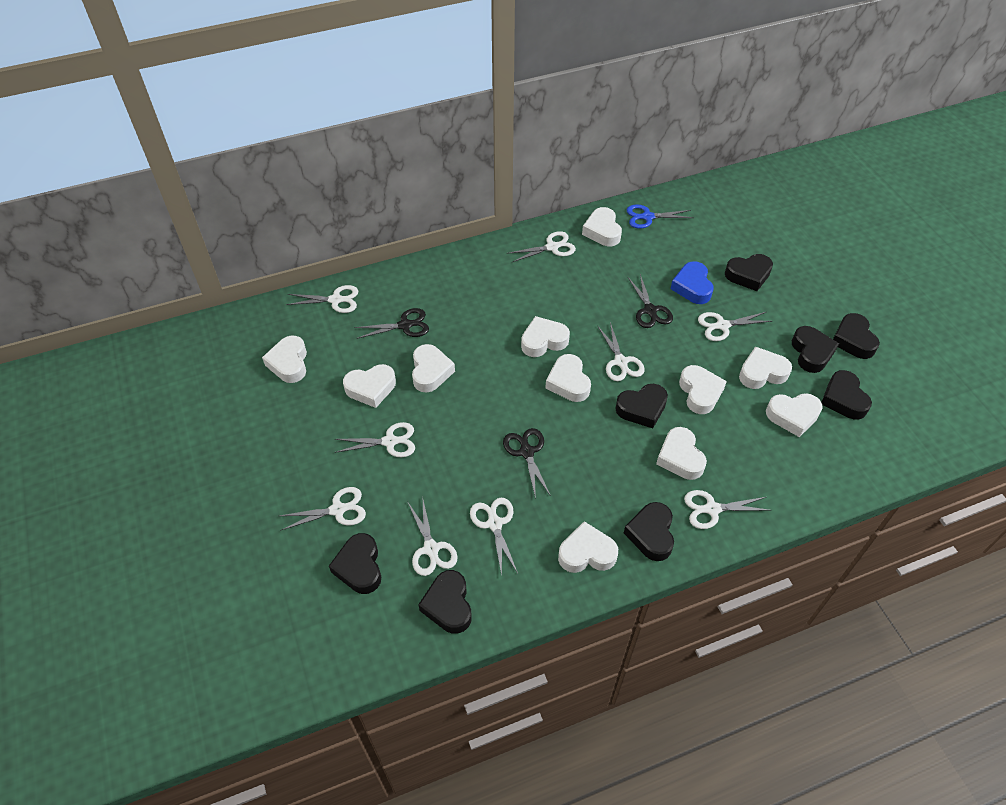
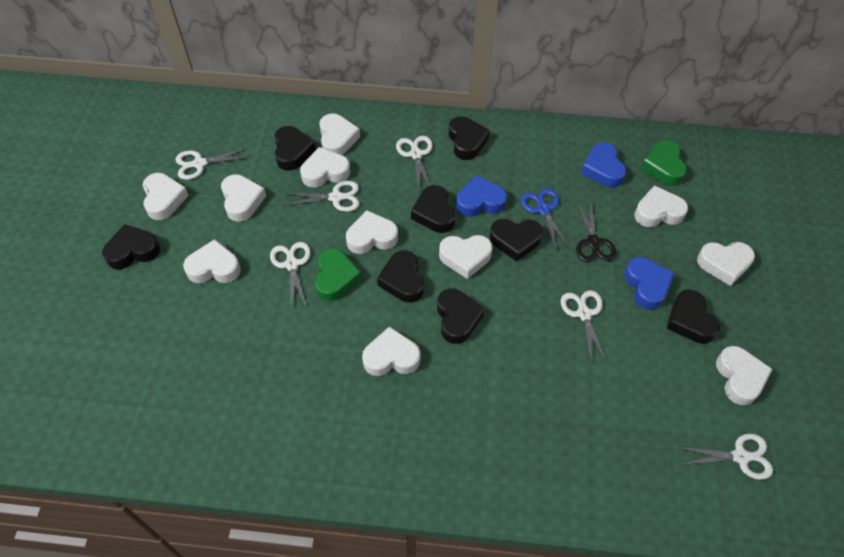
black scissors: 3 -> 1
blue heart: 1 -> 3
green heart: 0 -> 2
white scissors: 9 -> 6

